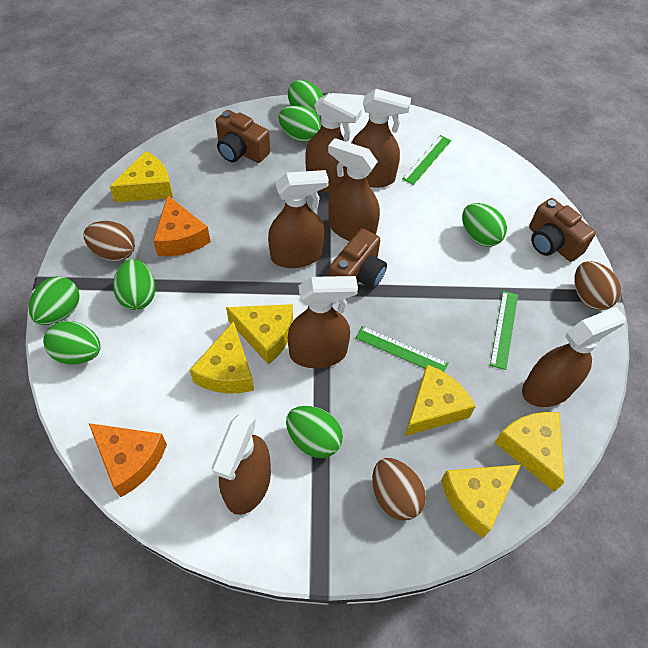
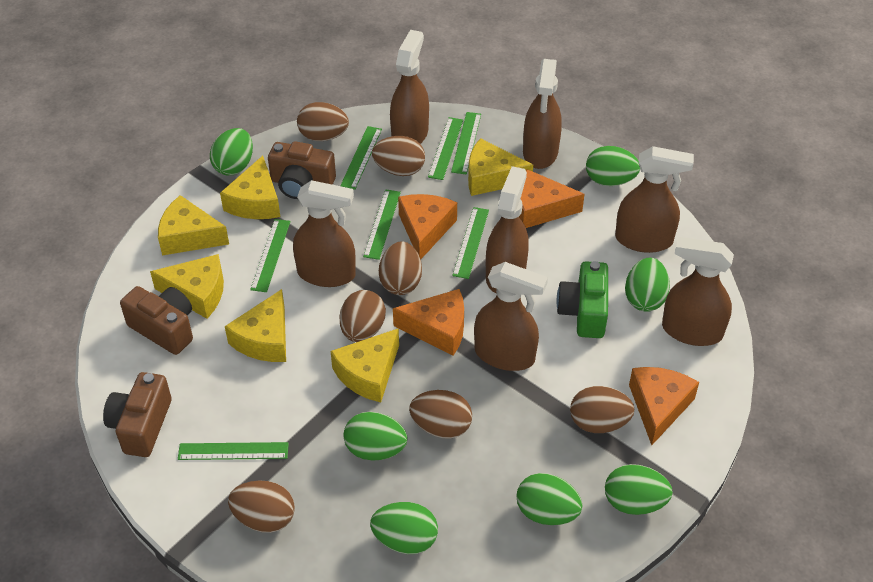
brown egg: 3 -> 7
green camera: 0 -> 1
green ruler: 3 -> 7
orange cheese: 2 -> 4

